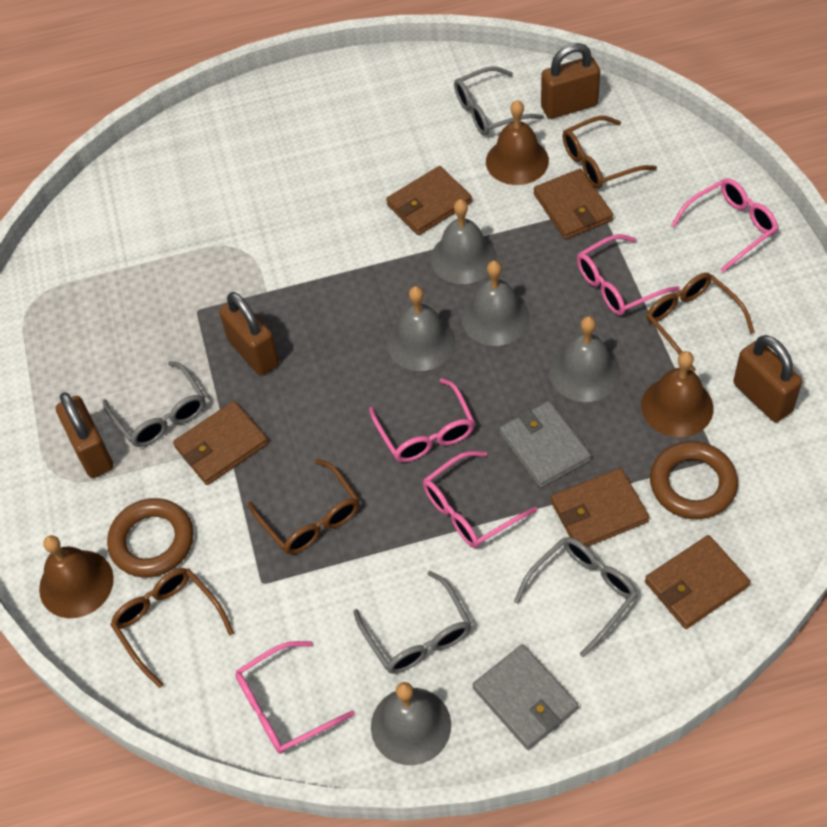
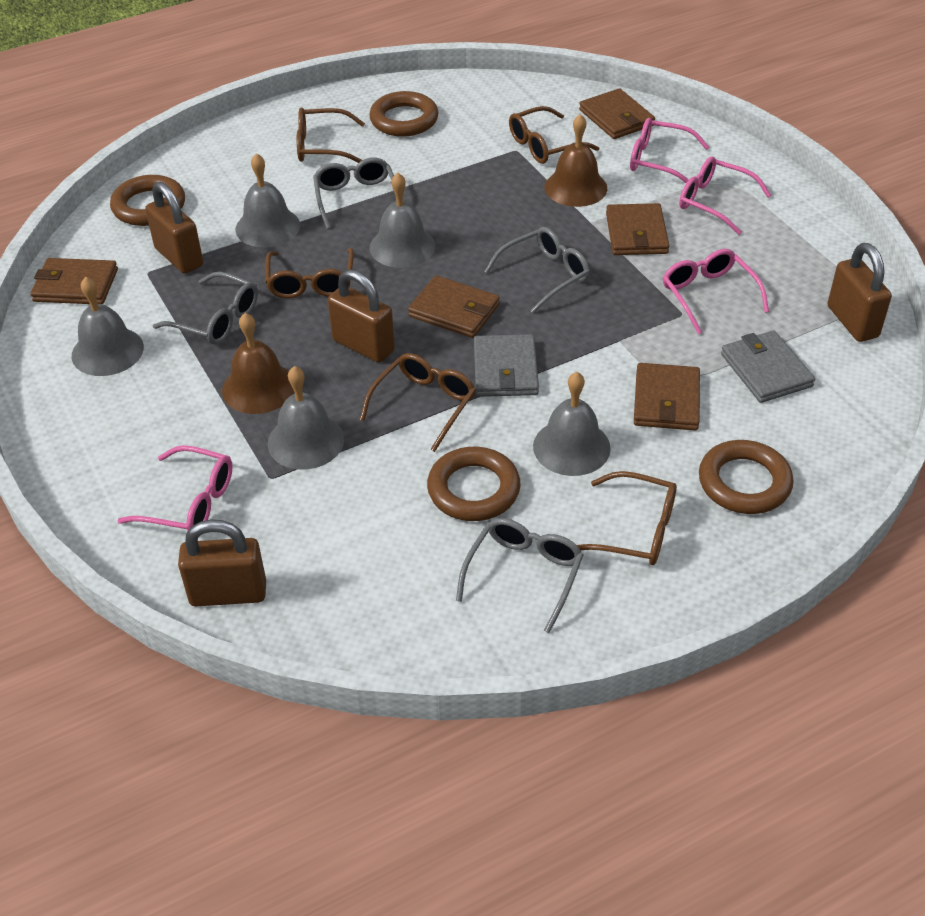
brown bell: 3 -> 2
brown glasses: 4 -> 5
brown ring: 2 -> 4
pink glasses: 5 -> 4

